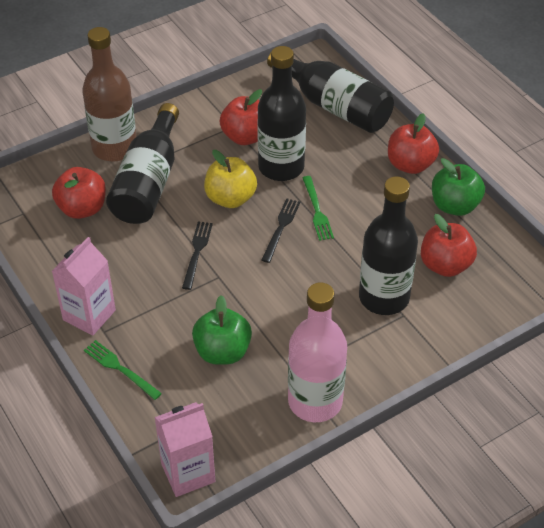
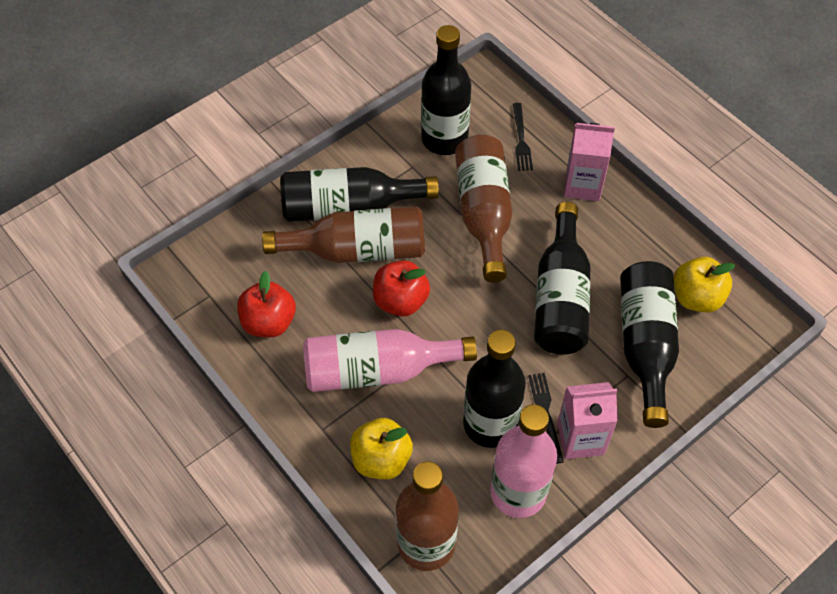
black bottle: 4 -> 5
brown bottle: 1 -> 3
green apple: 2 -> 0
green fork: 2 -> 0
pink bottle: 1 -> 2
red apple: 4 -> 2
yellow apple: 1 -> 2

